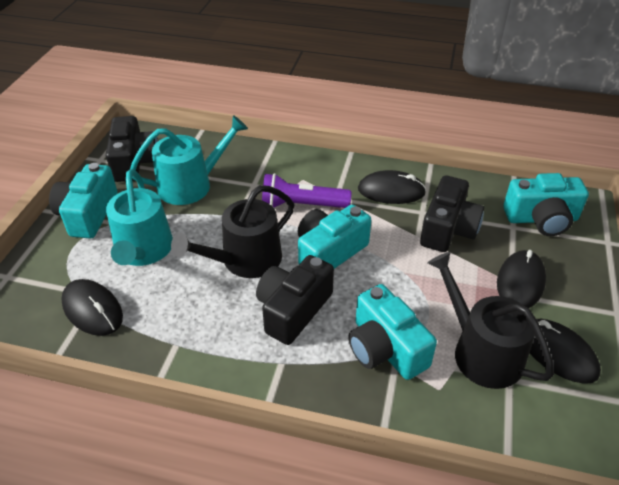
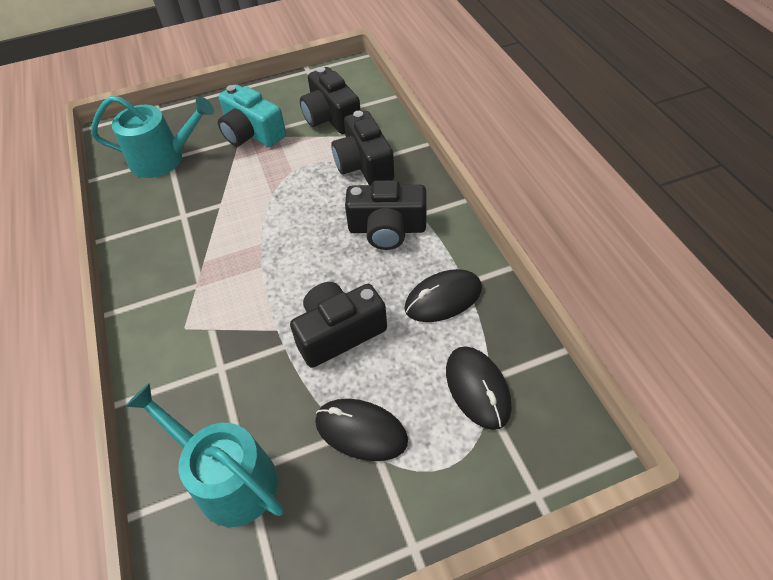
black camera: 3 -> 4
black mouse: 4 -> 3
black watering can: 2 -> 0
purple flashlight: 1 -> 0
turquoise camera: 4 -> 1

